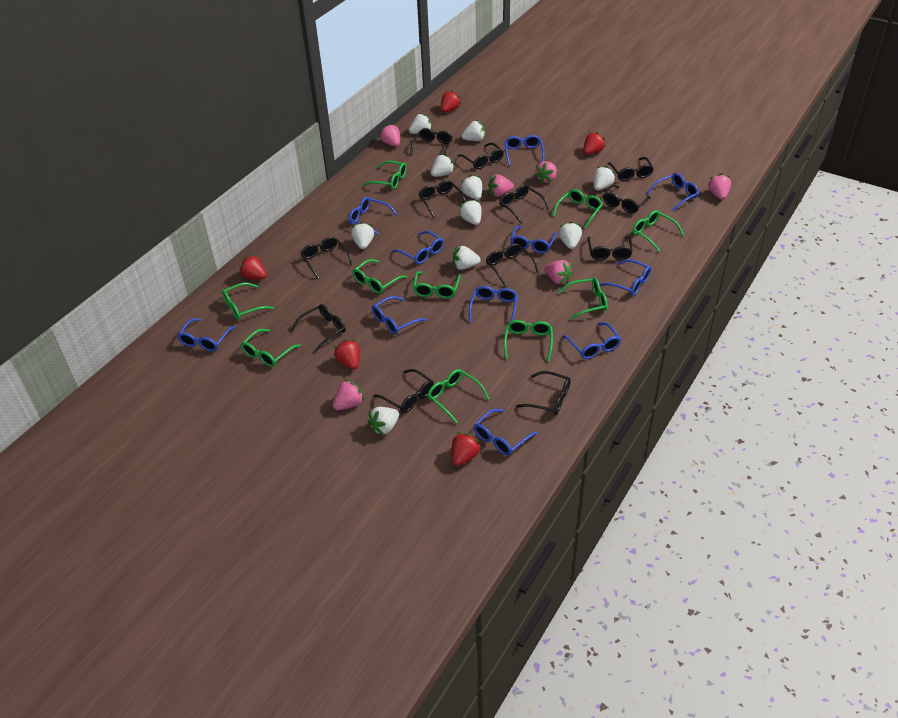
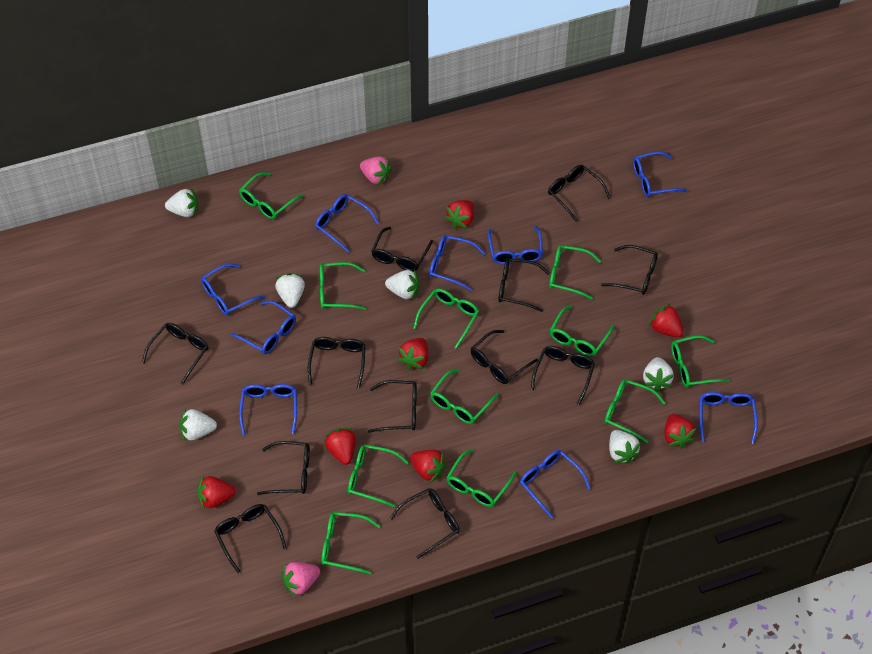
blue glasses: 11 -> 9
green glasses: 10 -> 11
pink strawberry: 6 -> 2
red strawberry: 5 -> 7
white strawberry: 10 -> 6

